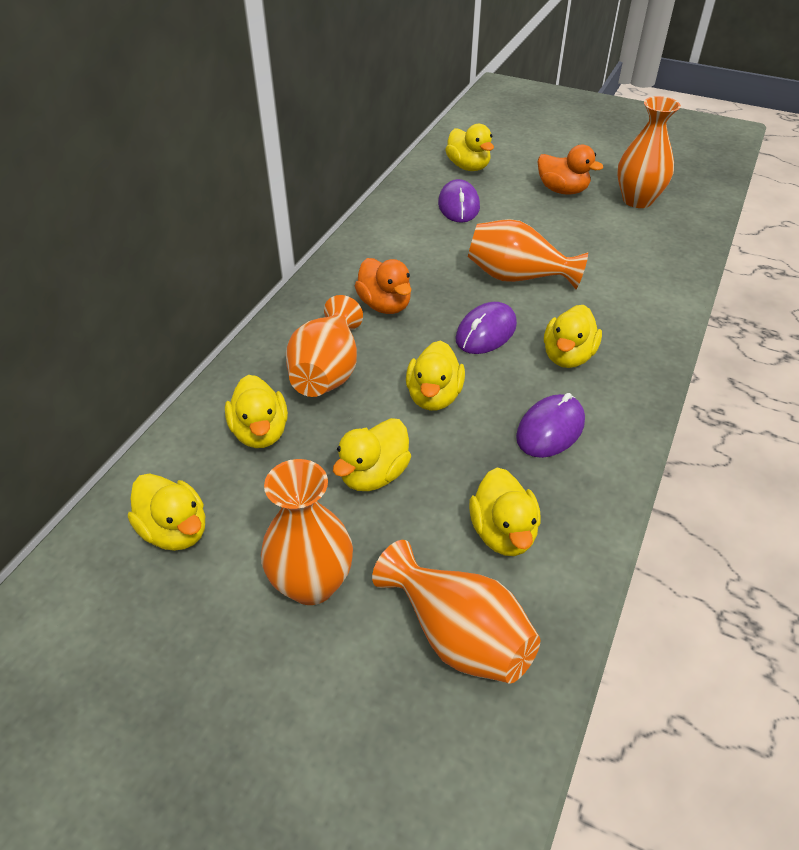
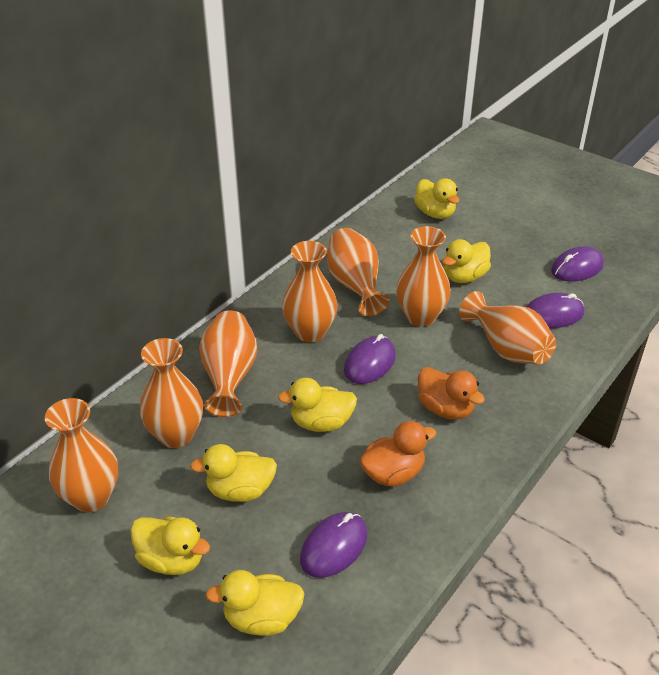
orange vase: 5 -> 7
purple mouse: 3 -> 4
yellow duck: 7 -> 6

